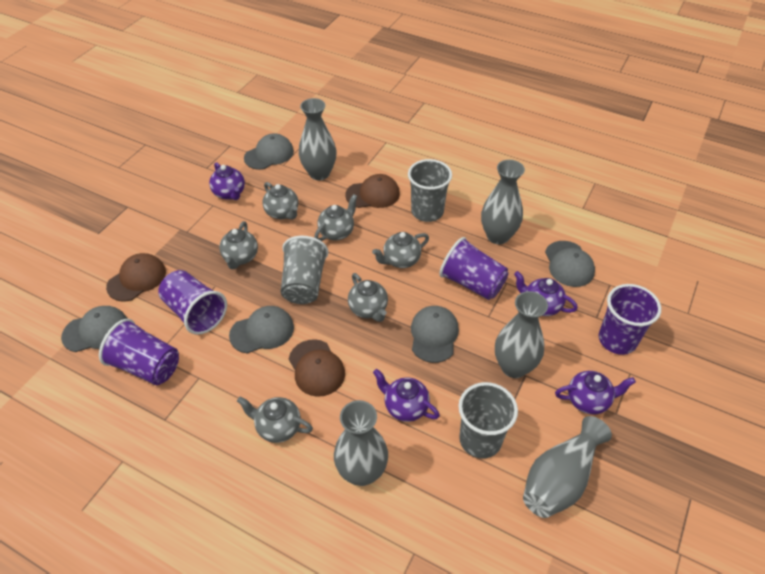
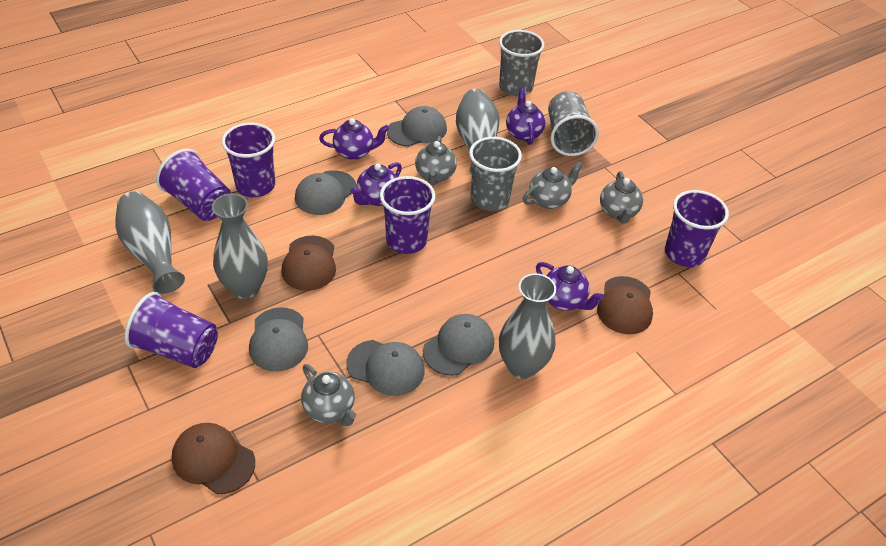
grey teapot: 6 -> 4
grey vase: 5 -> 4
purple cup: 4 -> 5

